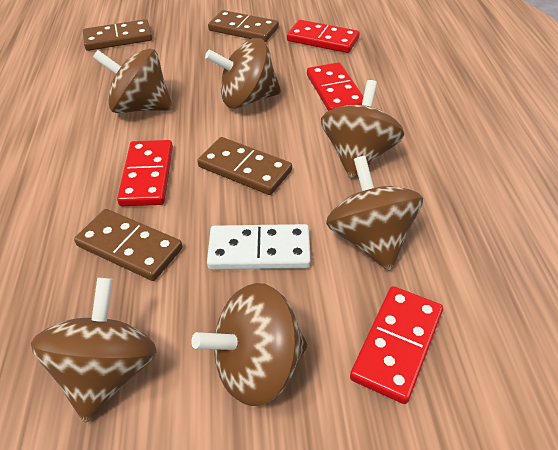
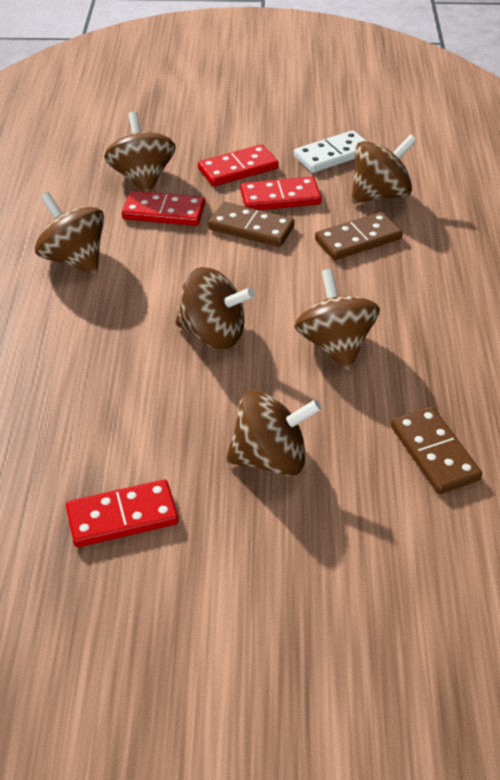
brown domino: 4 -> 3

